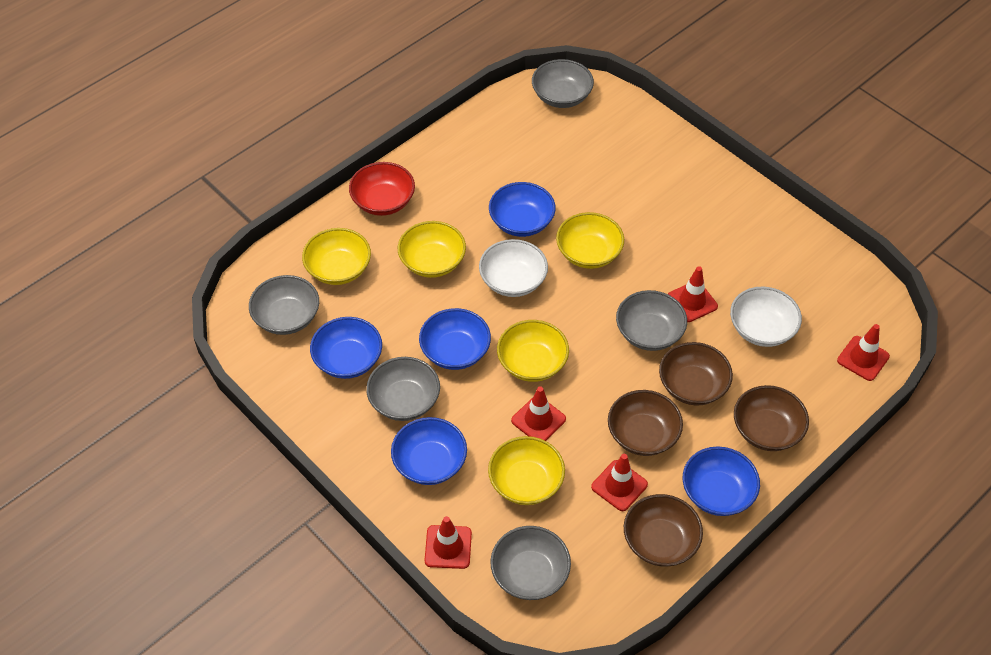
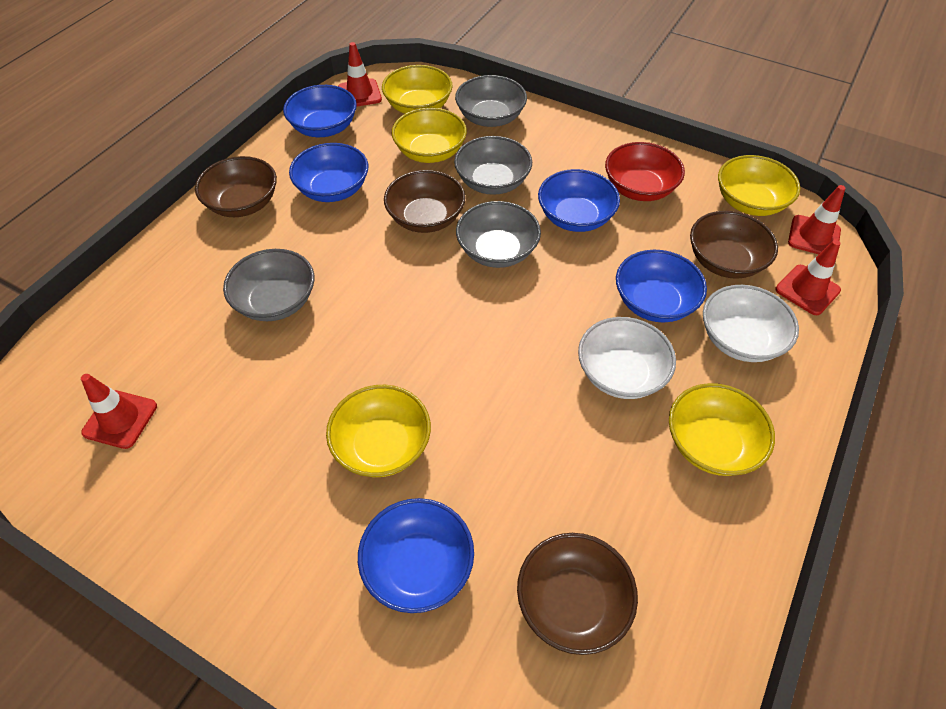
grey bowl: 5 -> 4
red traffic cone: 5 -> 4

